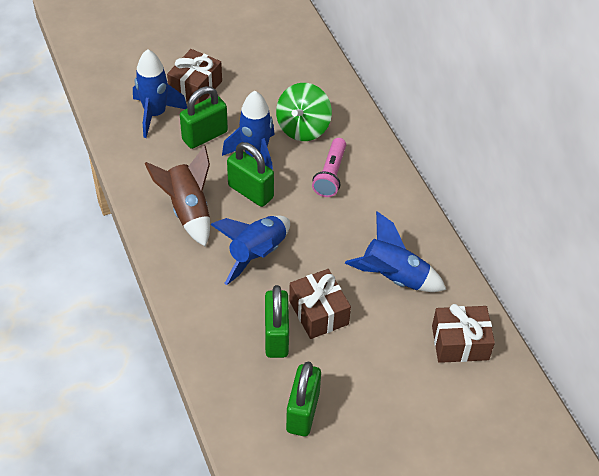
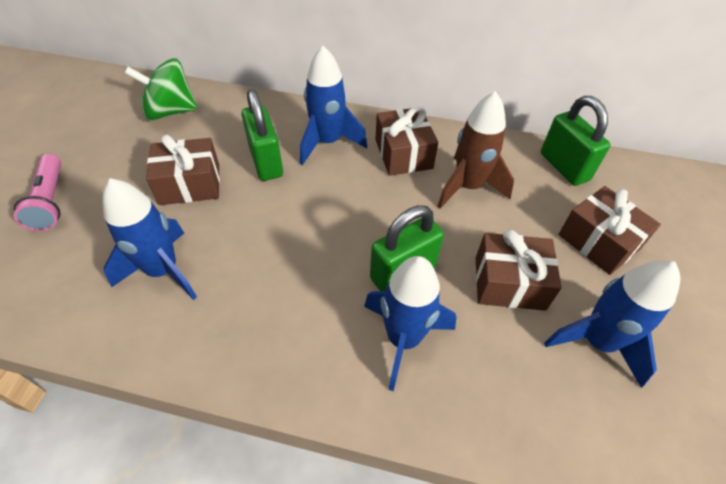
brown gift: 3 -> 4
green padlock: 4 -> 3

